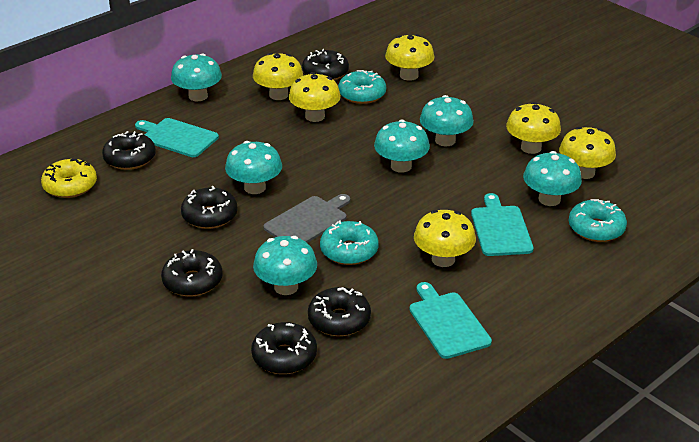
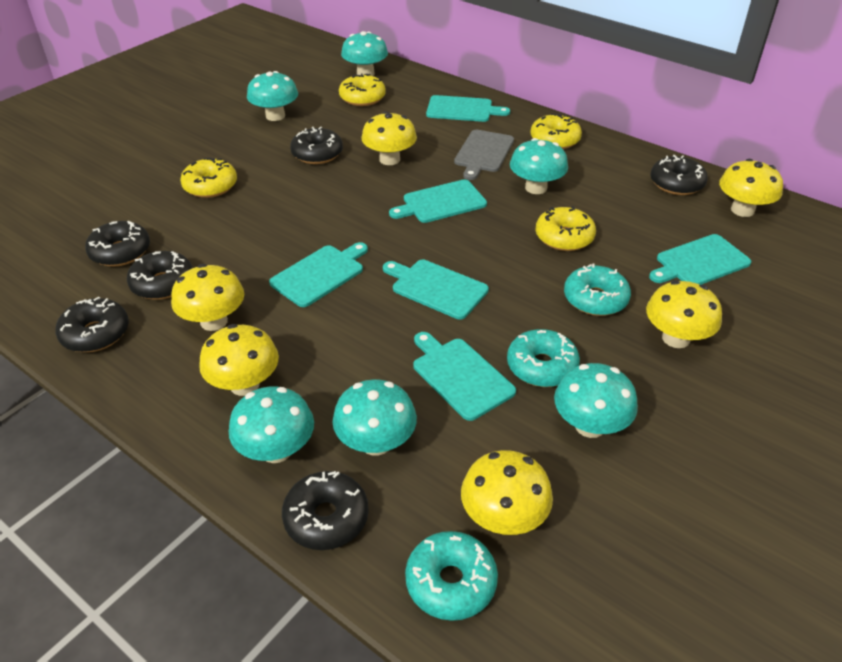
turquoise cutting board: 3 -> 6
yellow donut: 1 -> 4

